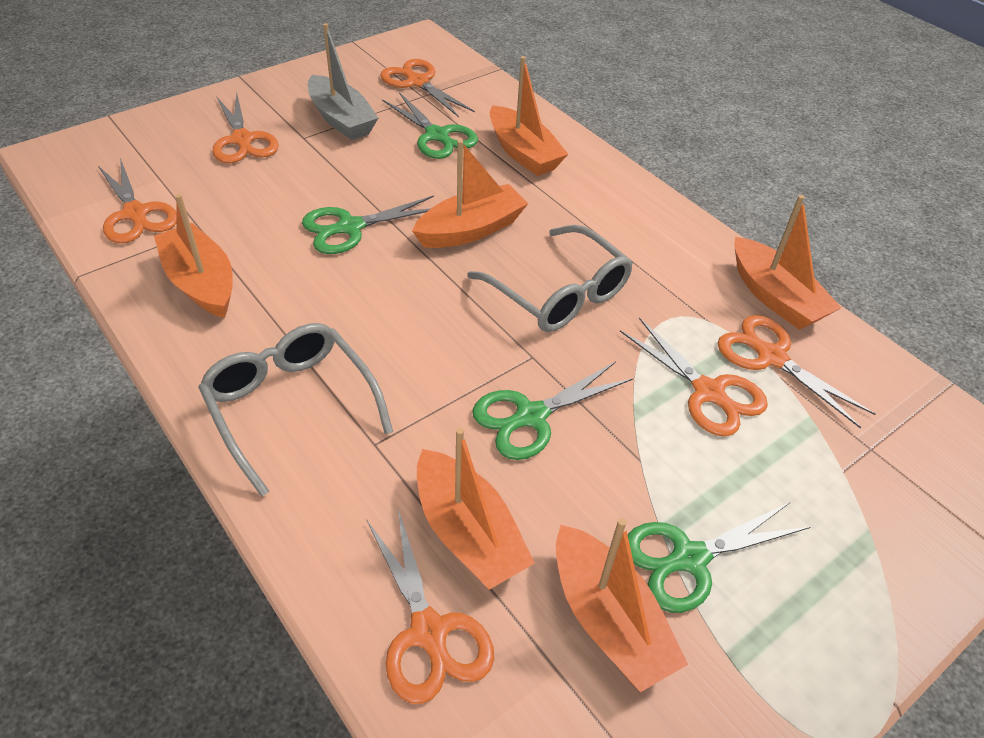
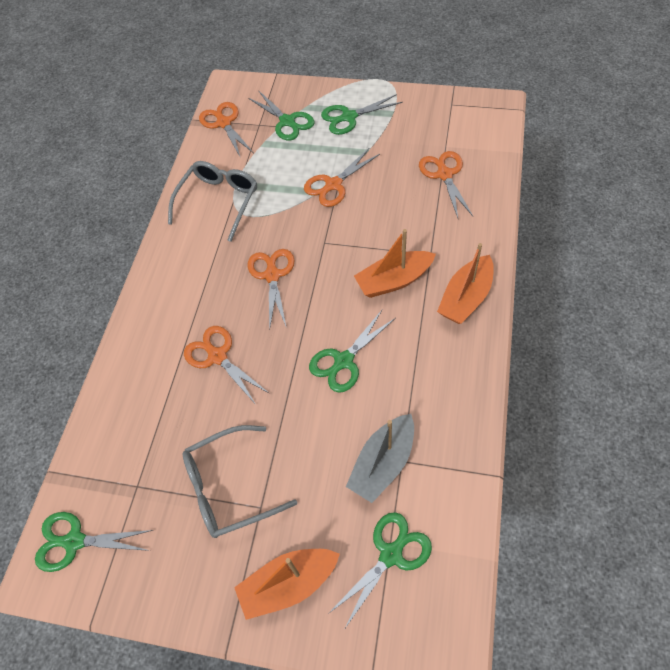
green scissors: 4 -> 5
orange boat: 6 -> 3
orange scissors: 6 -> 5

